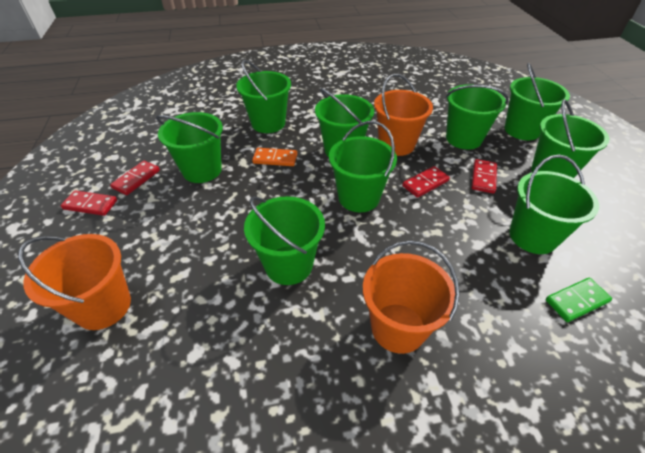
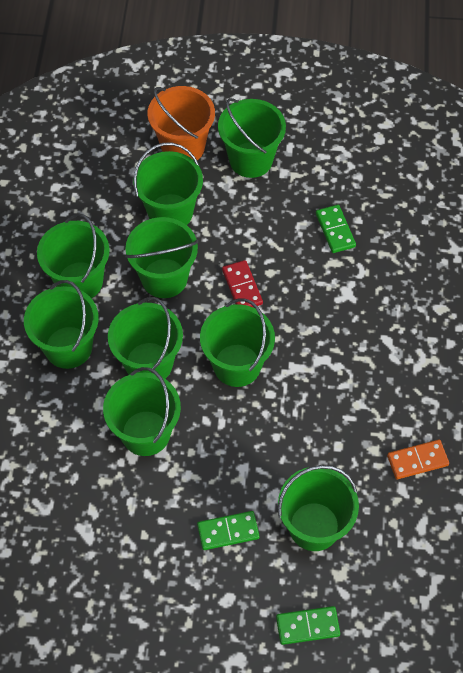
green domino: 1 -> 3
orange bucket: 3 -> 1
red domino: 4 -> 1

